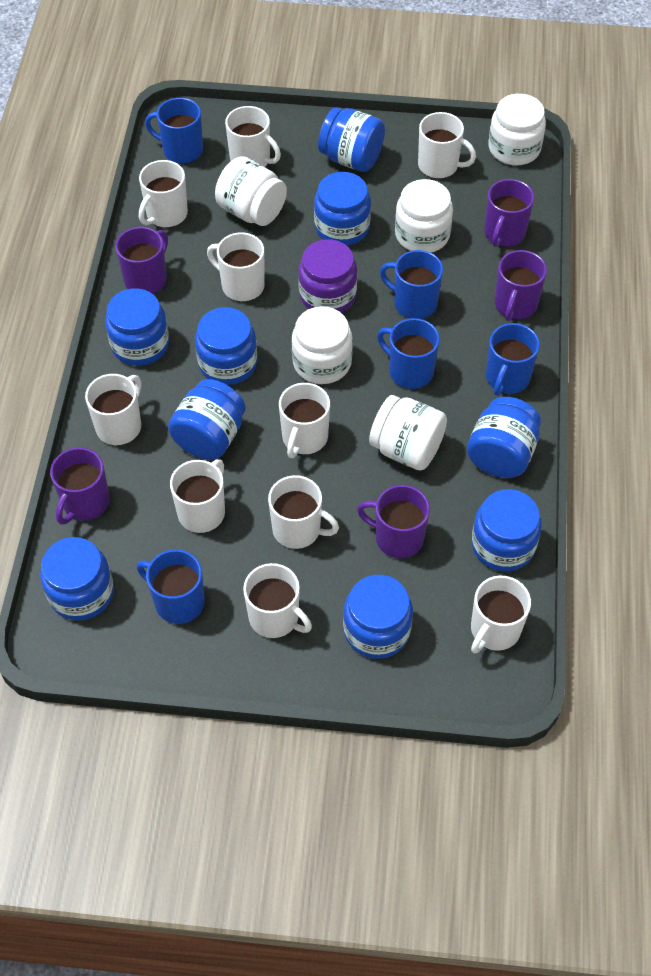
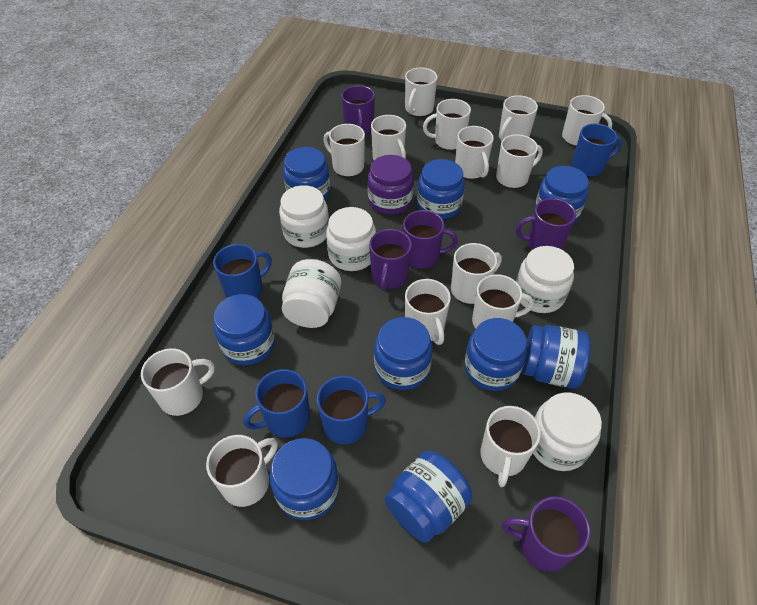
blue mug: 5 -> 4
white mug: 10 -> 14

